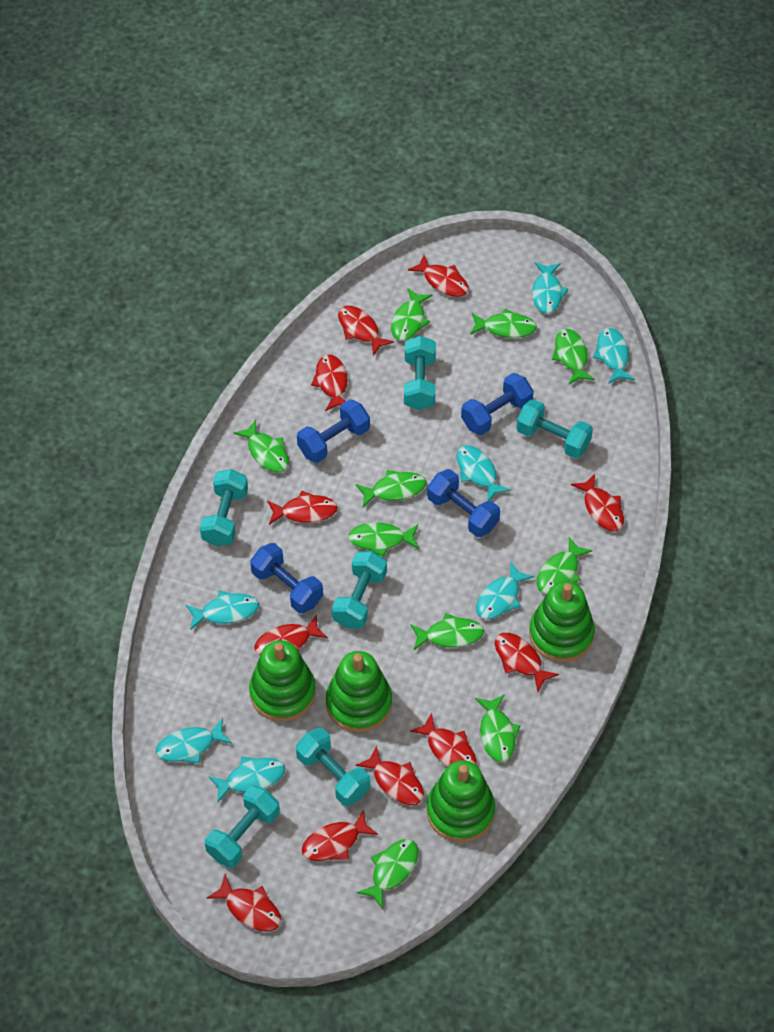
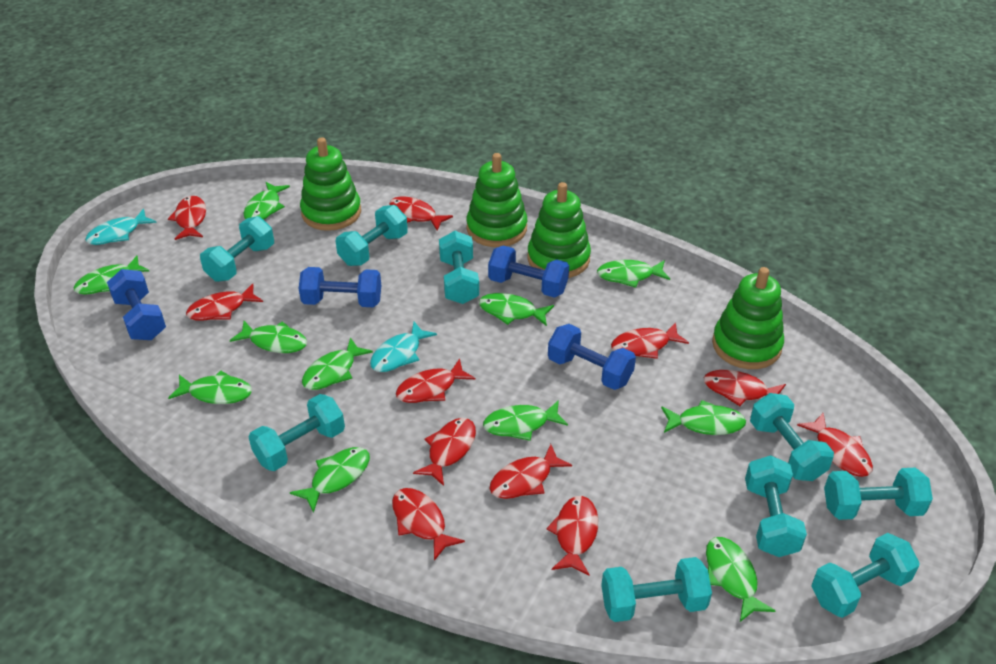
green fish: 10 -> 11
turquoise dumbbell: 6 -> 9
turquoise fish: 7 -> 2

